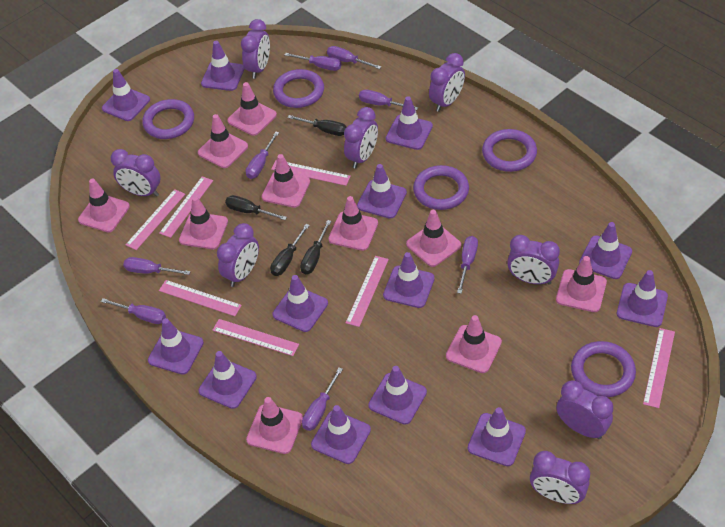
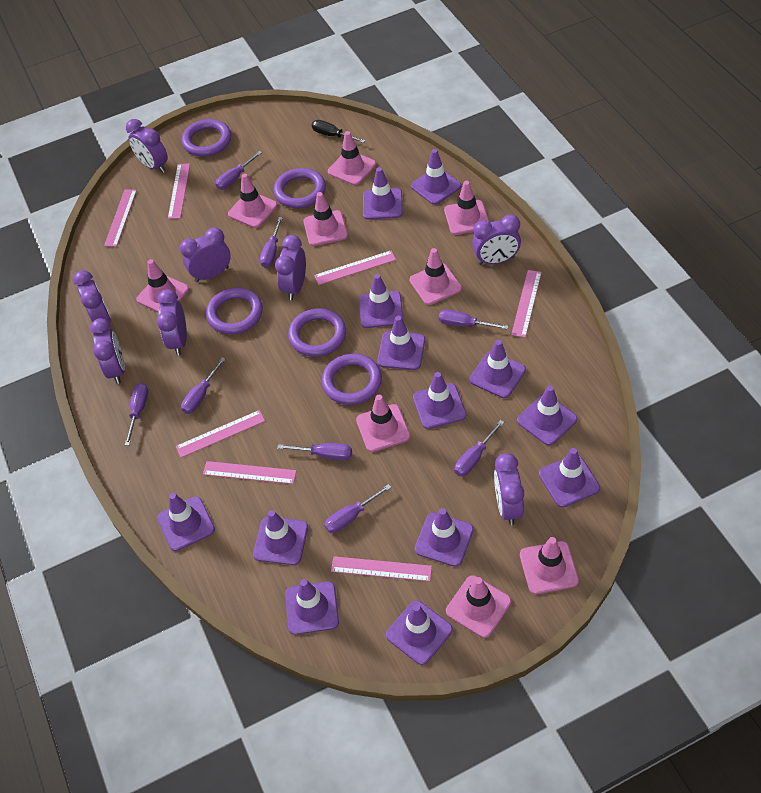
black screwdriver: 4 -> 1
pink traffic cone: 10 -> 9

